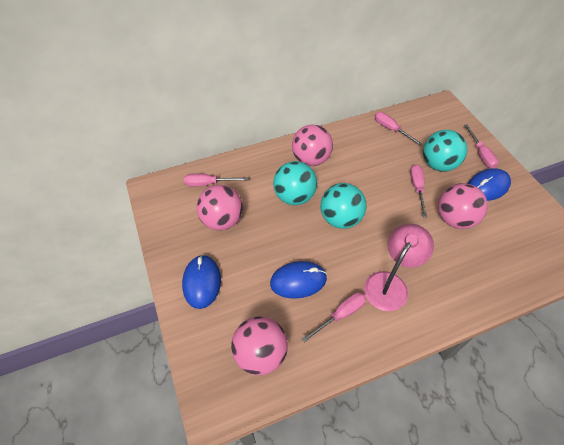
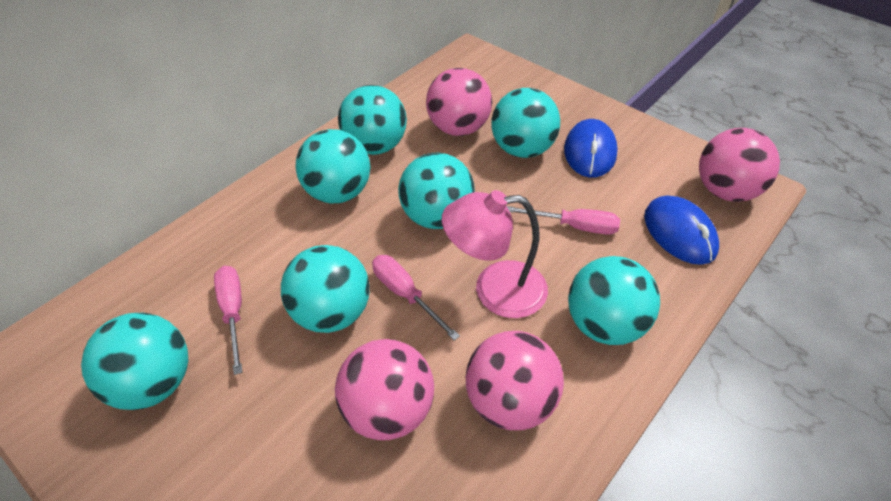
blue mouse: 3 -> 2
pink screwdriver: 5 -> 3
turquoise ball: 3 -> 7

